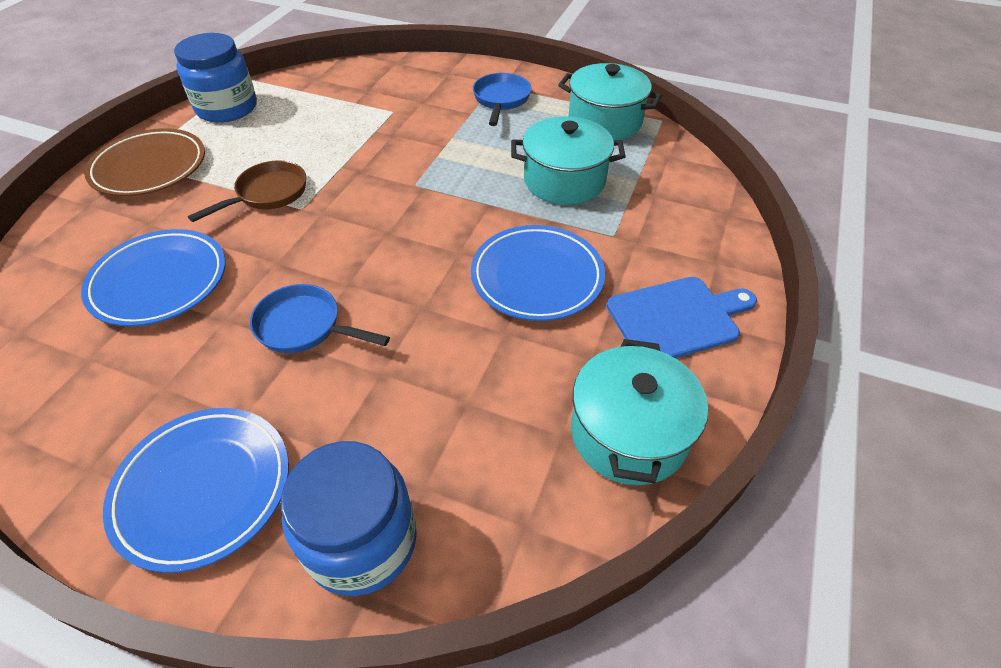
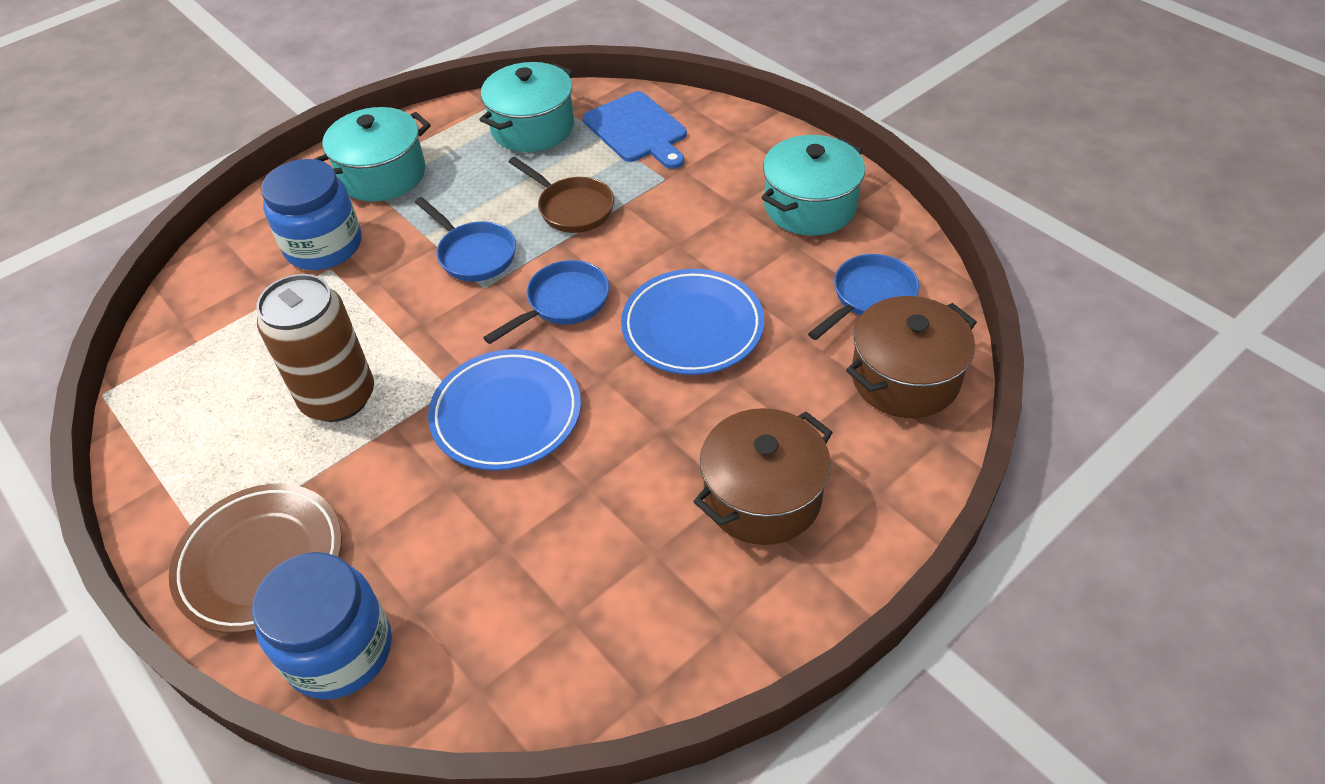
blue pan: 2 -> 3
blue plate: 3 -> 2
brown can: 0 -> 1
brown pot: 0 -> 2

